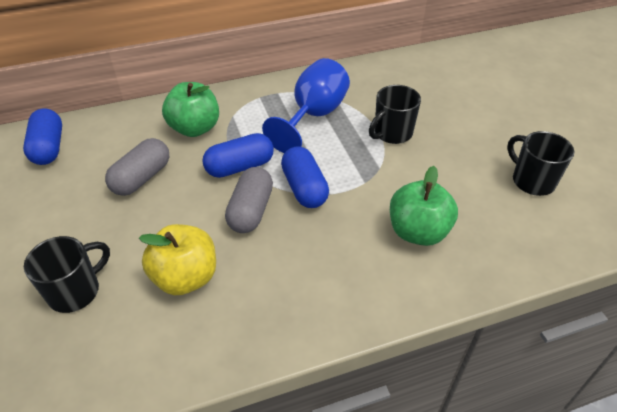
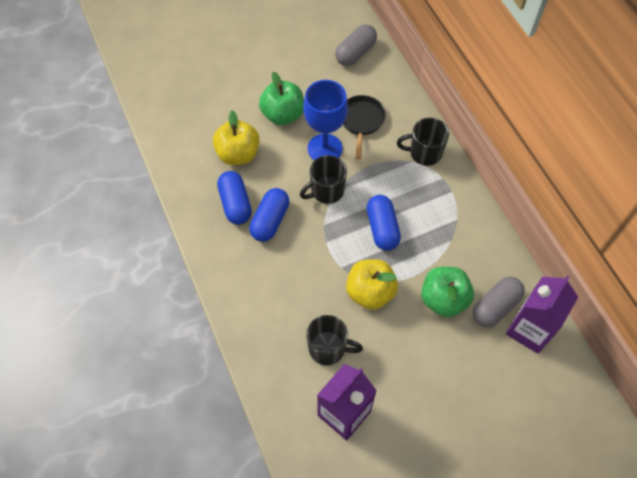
black pan: 0 -> 1
purple carton: 0 -> 2
yellow apple: 1 -> 2

